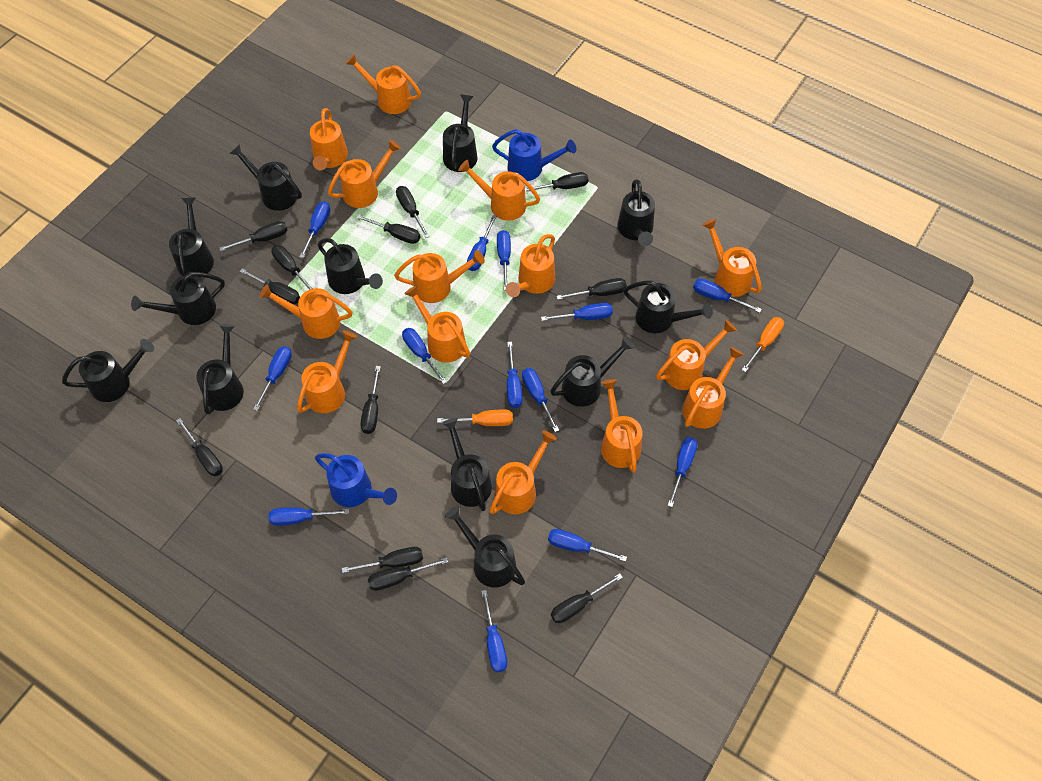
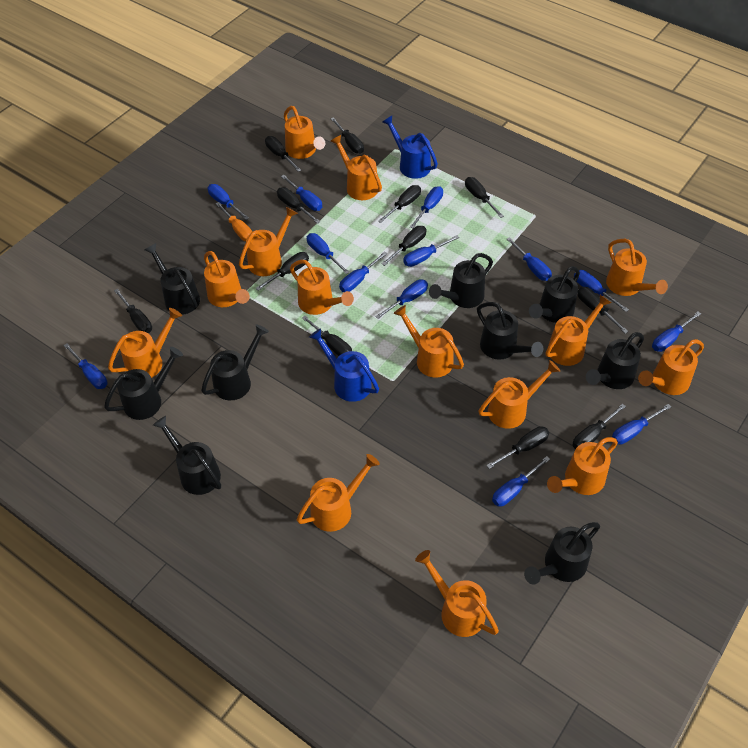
black watering can: 12 -> 9
orange screwdriver: 2 -> 1

